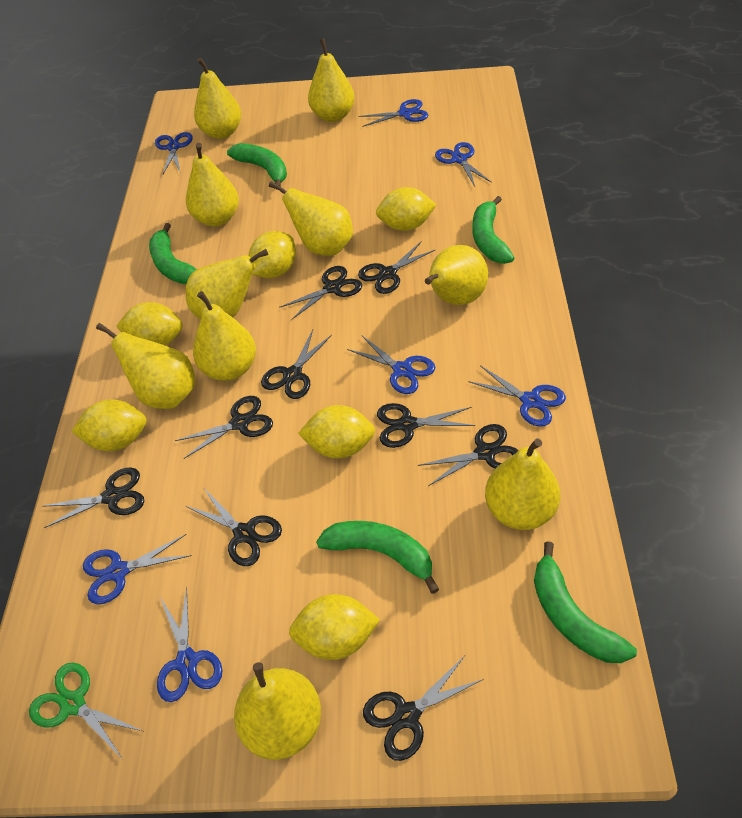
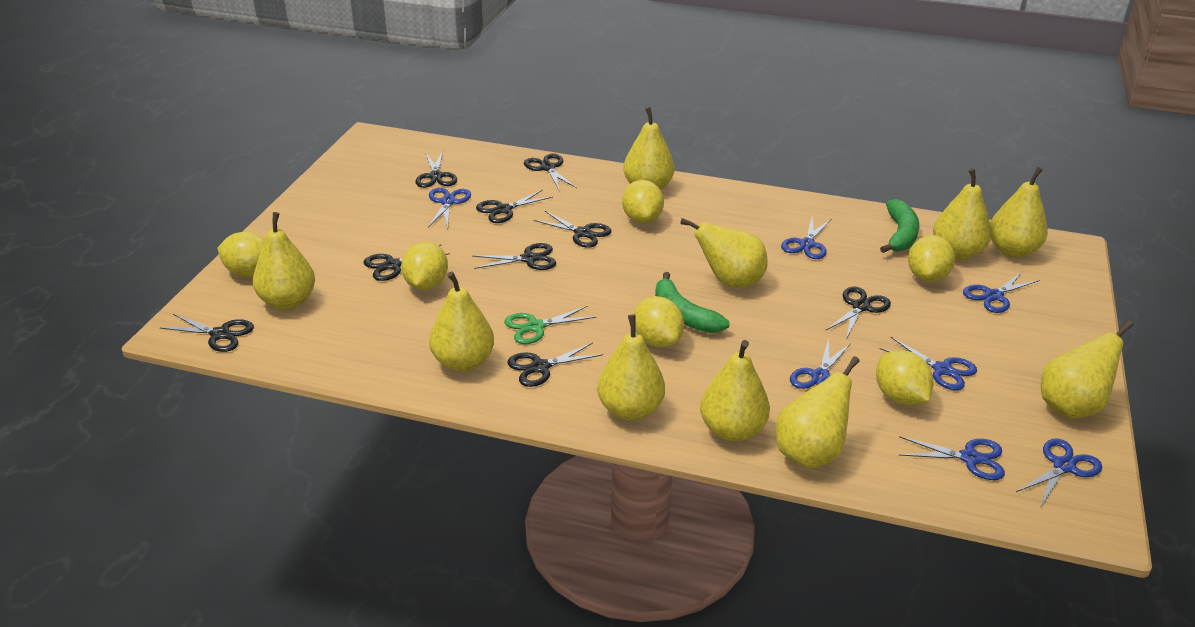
green banana: 5 -> 2

